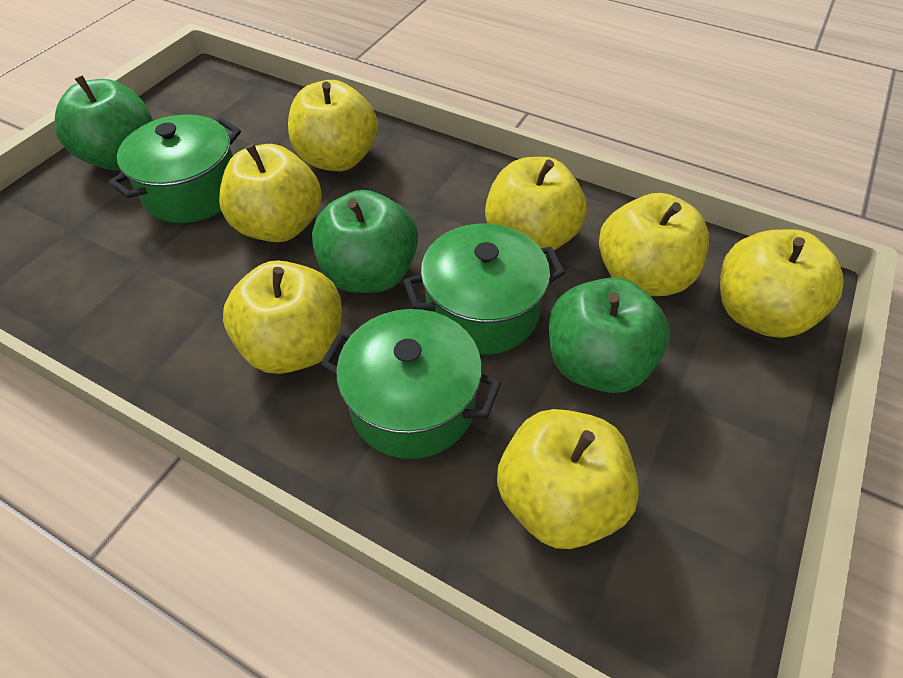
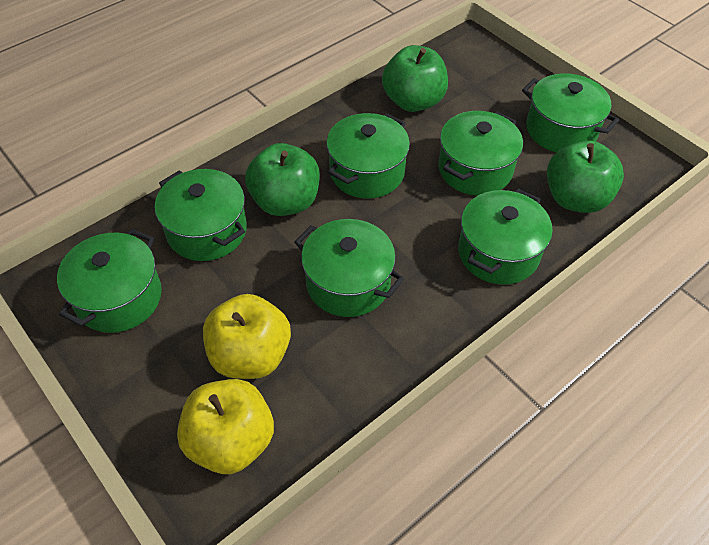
green pot: 3 -> 7
yellow apple: 7 -> 2

